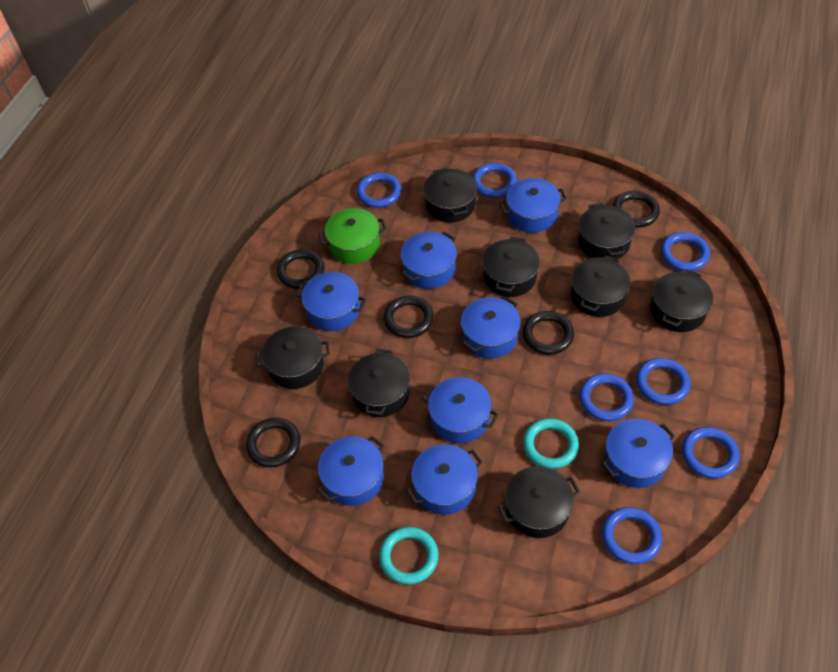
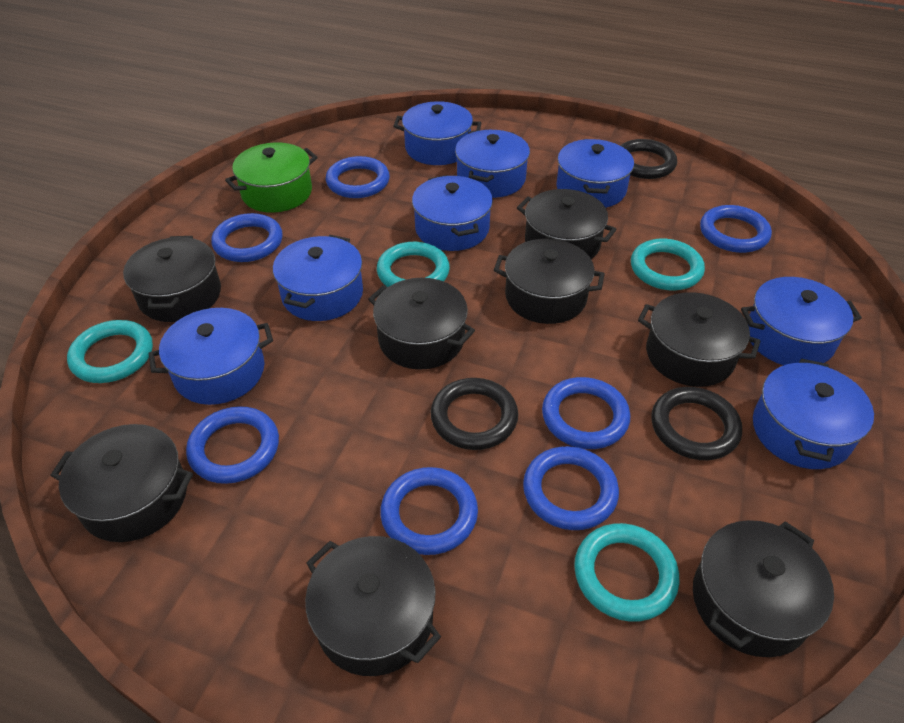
black ring: 5 -> 3
turquoise ring: 2 -> 4

